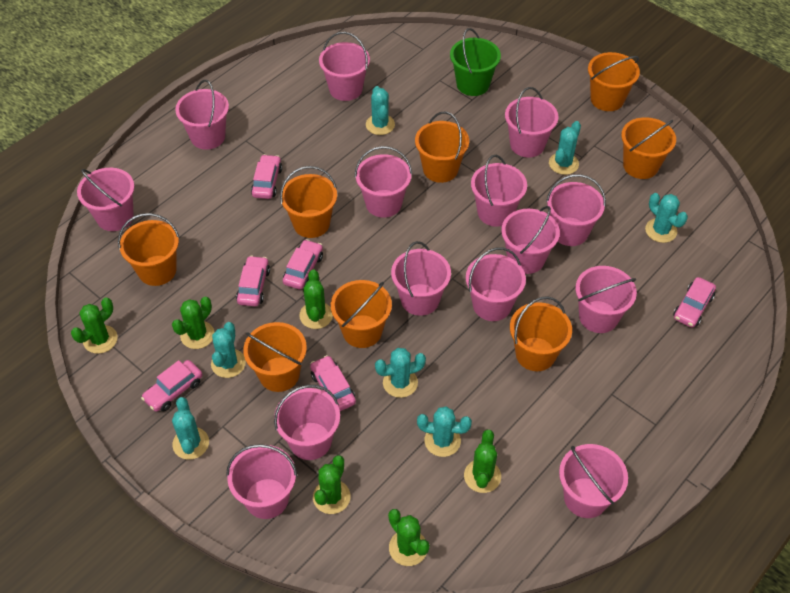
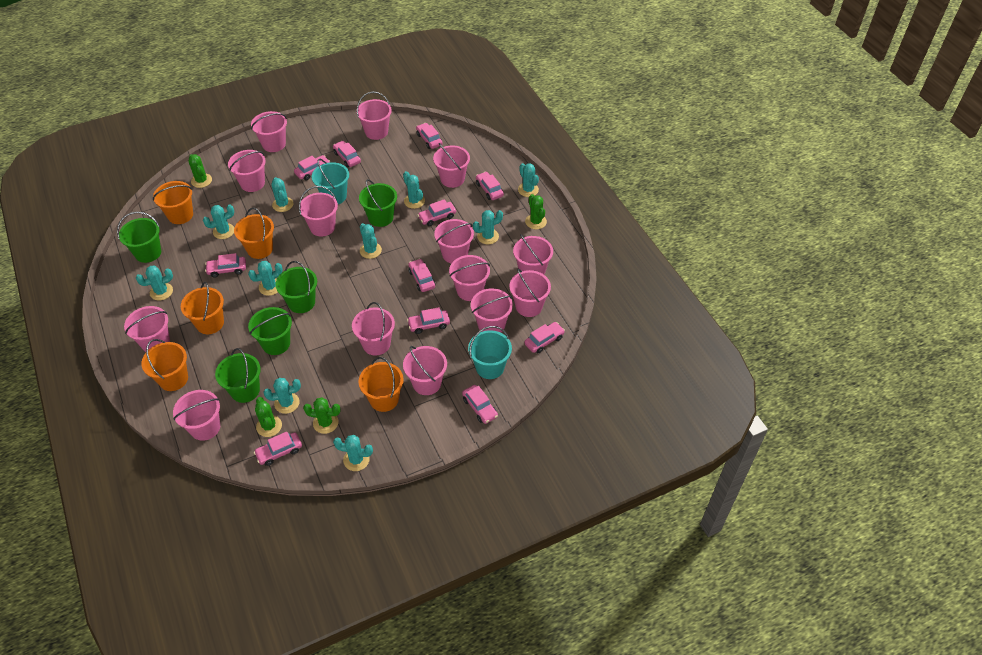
green bucket: 1 -> 5
green cactus: 6 -> 4
orange bucket: 8 -> 5
pink car: 6 -> 11
turquoise bucket: 0 -> 2
turquoise cactus: 7 -> 10

